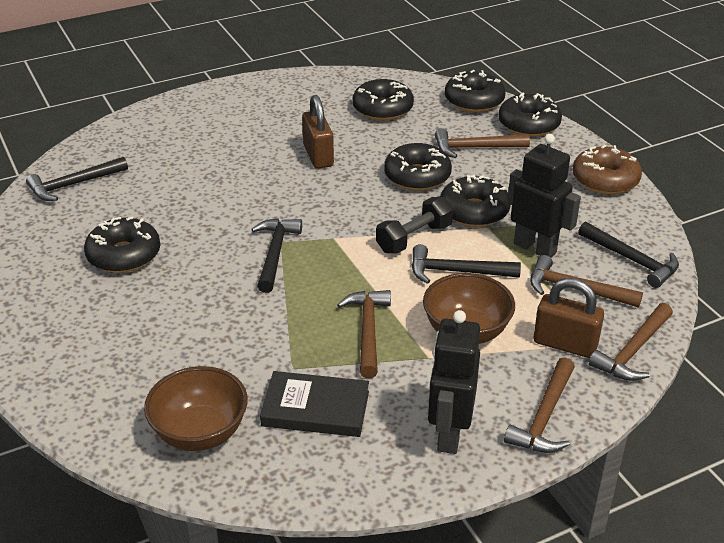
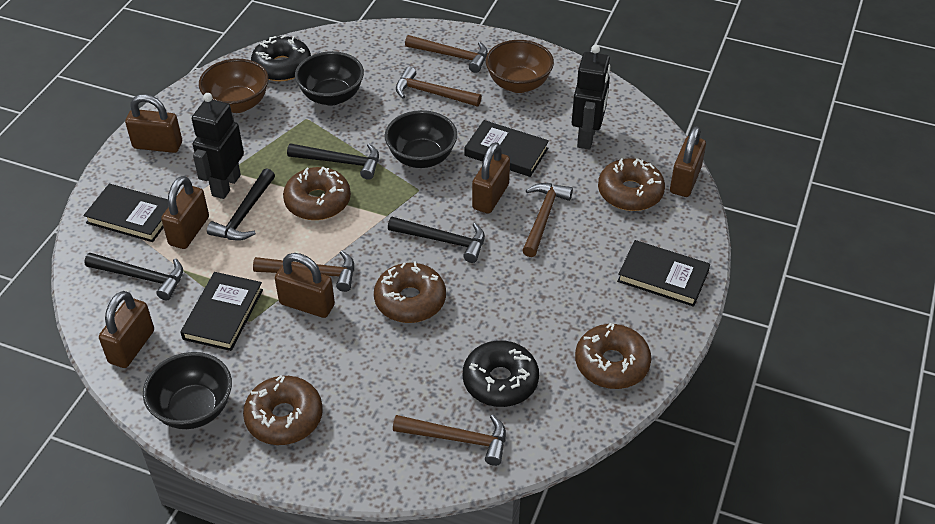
black book: 1 -> 4
black bowl: 0 -> 3
black donut: 6 -> 2
black dumbbell: 1 -> 0
brown donut: 1 -> 5
brown padlock: 2 -> 6

